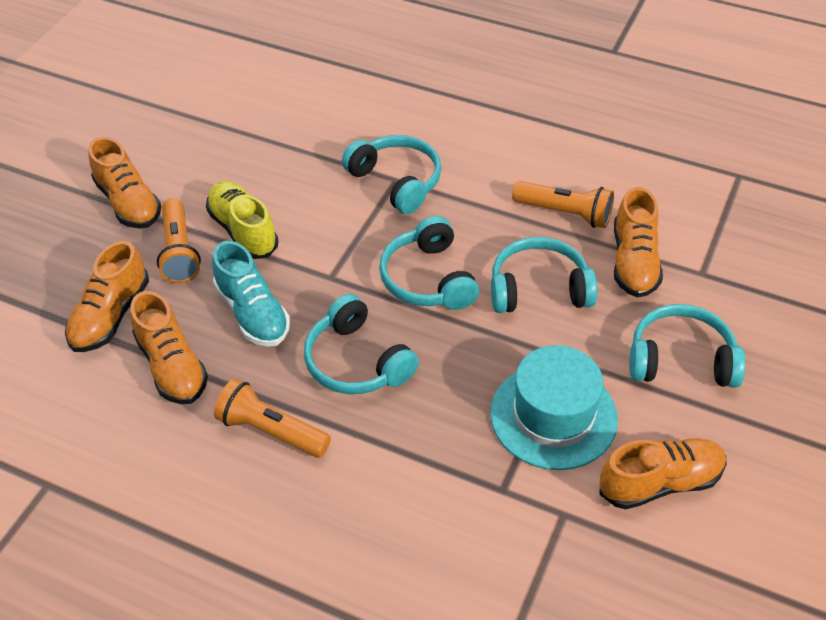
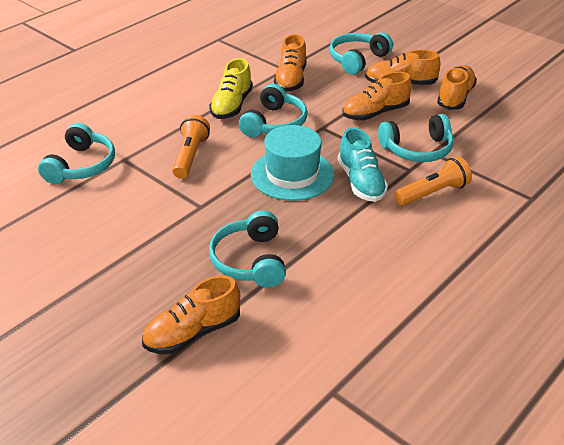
orange flashlight: 3 -> 2

